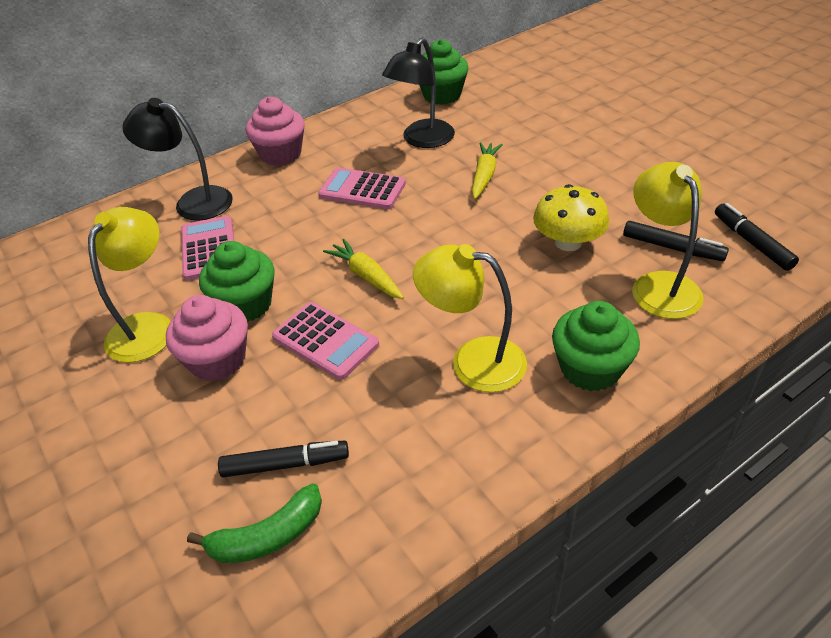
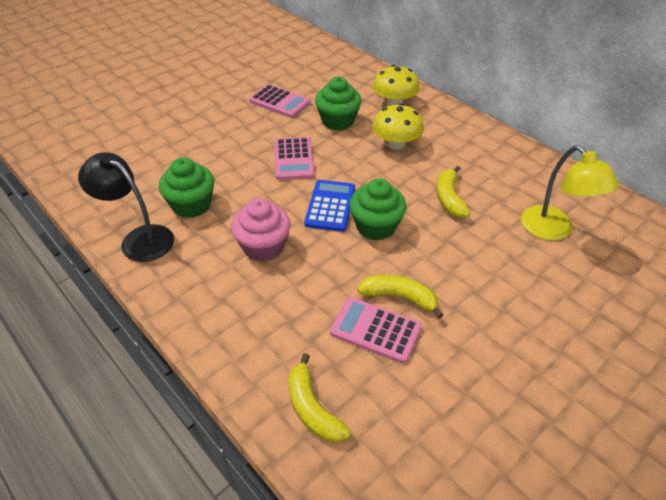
black lamp: 2 -> 1
black marker: 3 -> 0
blue calculator: 0 -> 1
green banana: 1 -> 0
pink cupcake: 2 -> 1
yellow banana: 0 -> 3
yellow carrot: 2 -> 0
yellow lamp: 3 -> 1
yellow mushroom: 1 -> 2

